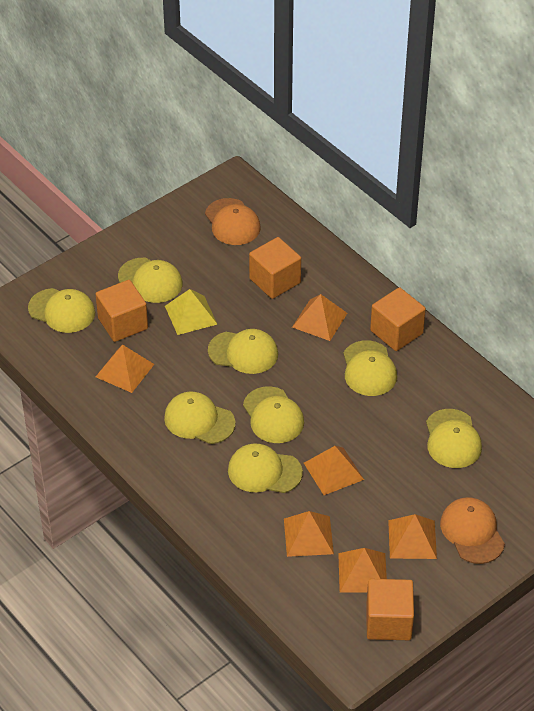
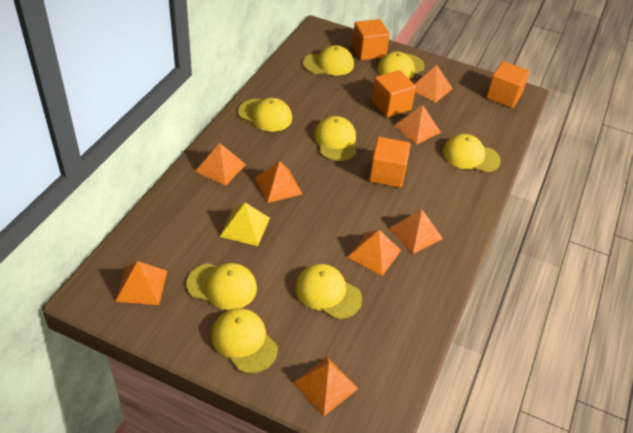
orange cap: 2 -> 0
orange pyramid: 6 -> 8

